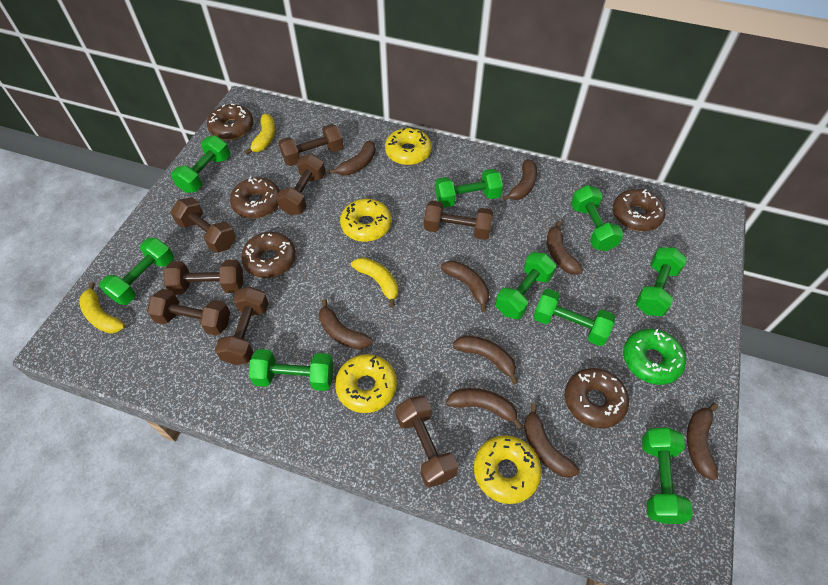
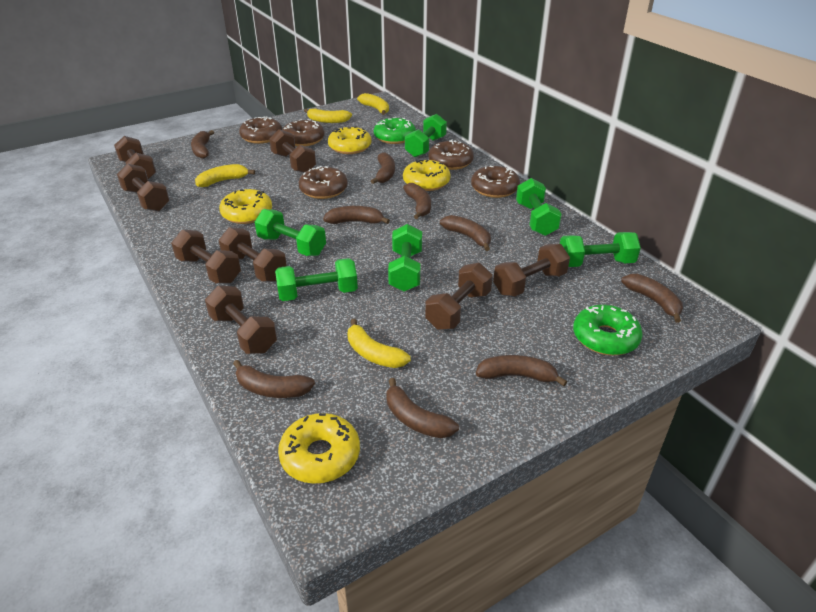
green donut: 1 -> 2
green dumbbell: 9 -> 6
yellow banana: 3 -> 4

